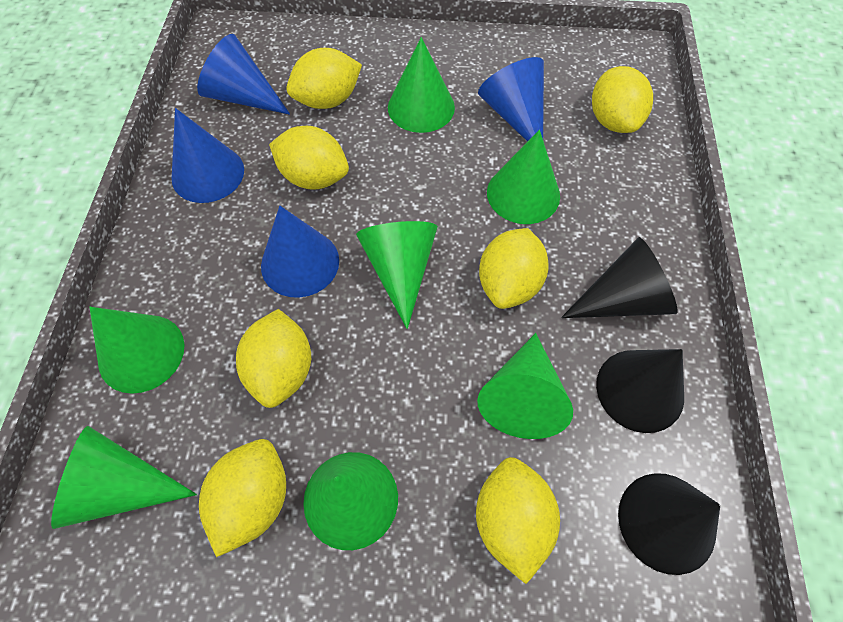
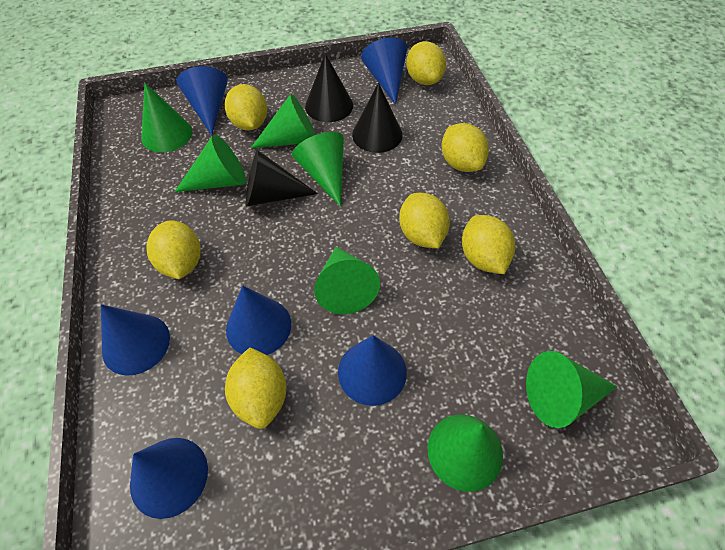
blue cone: 4 -> 6

